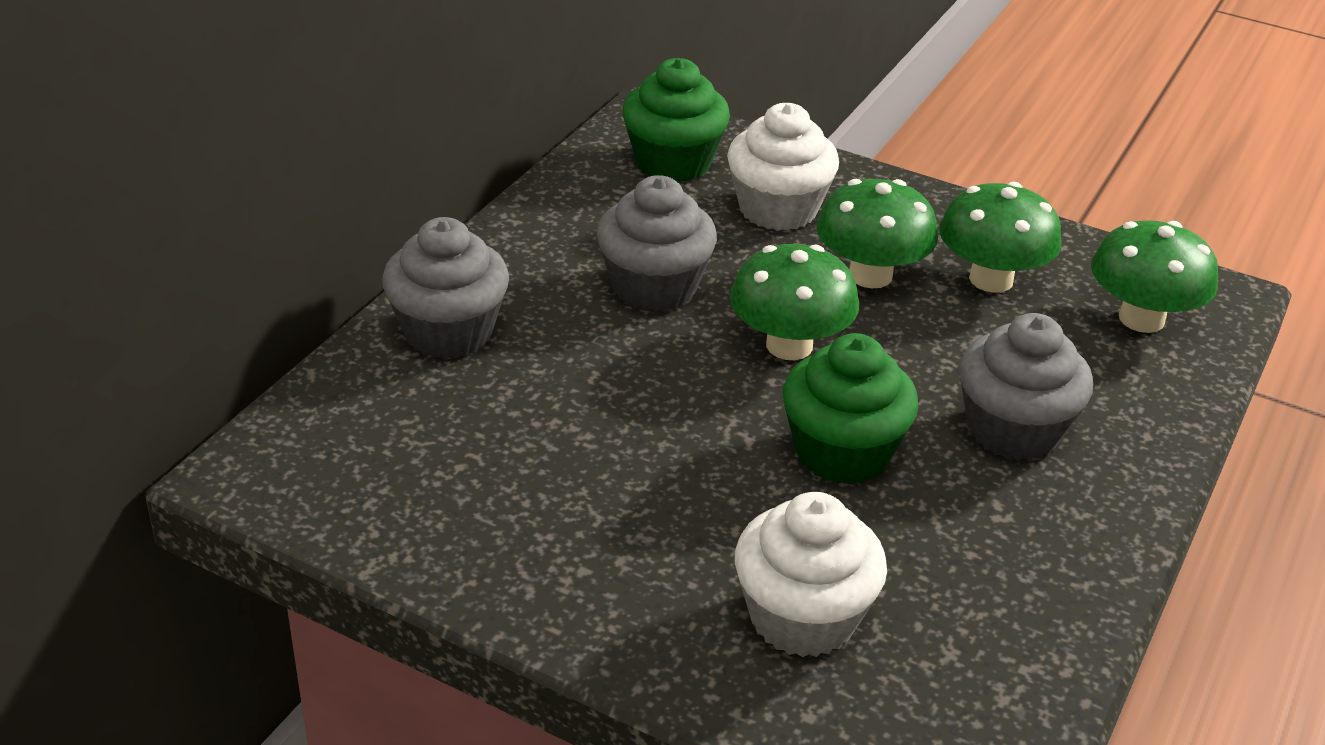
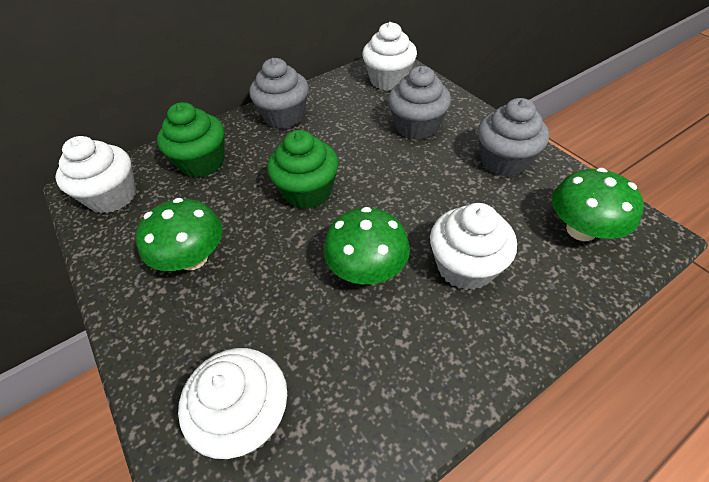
green mushroom: 4 -> 3
white cupcake: 2 -> 4

